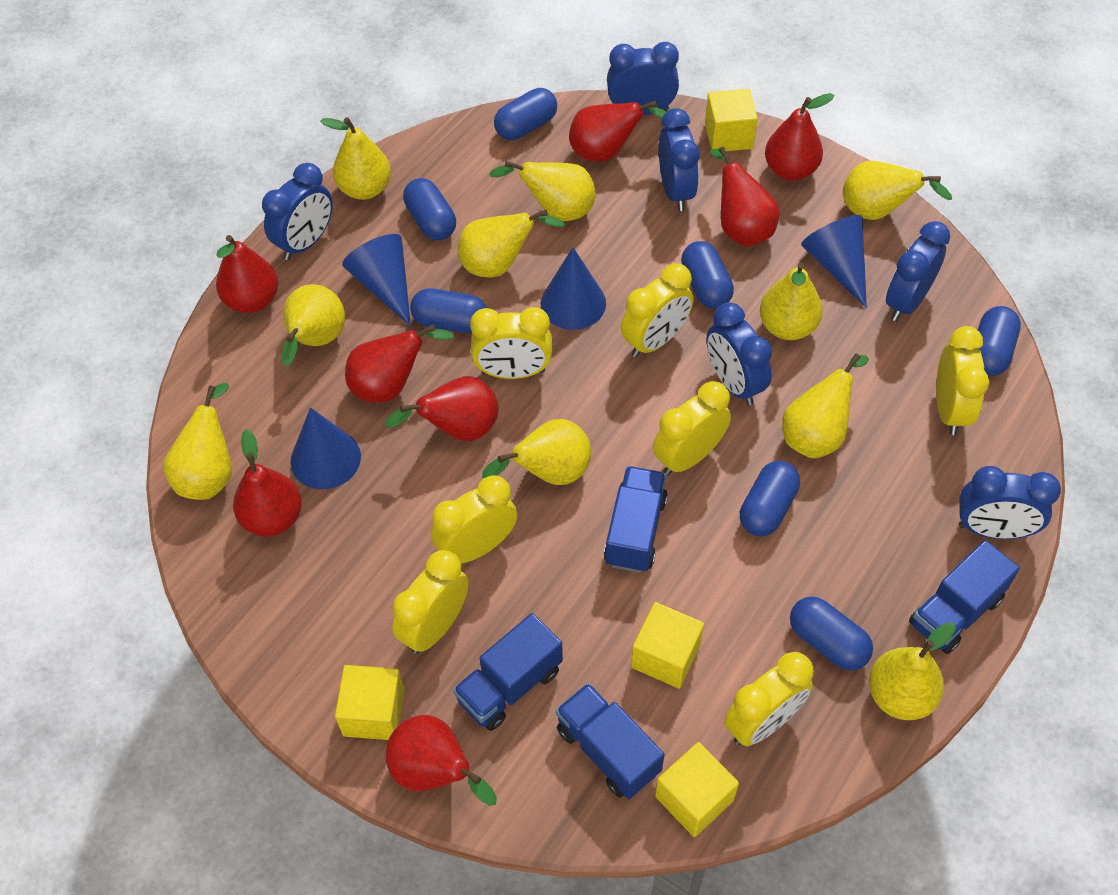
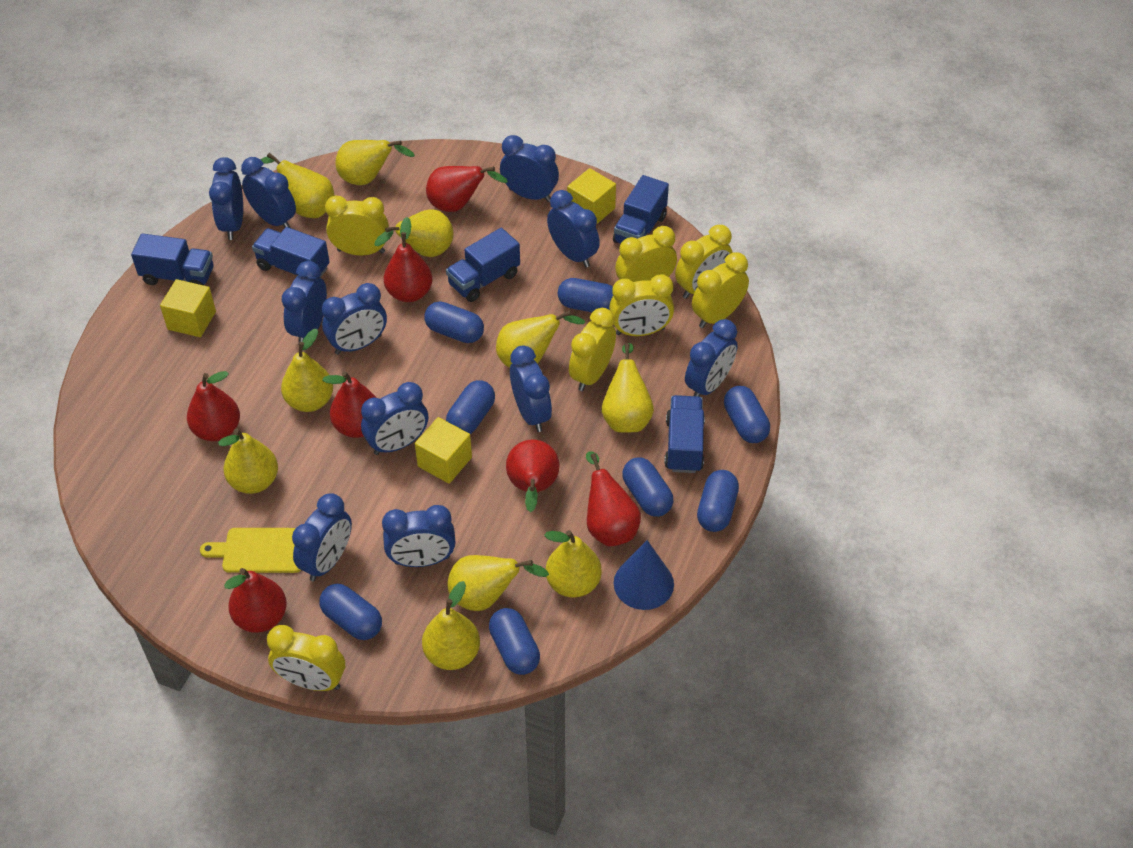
blue capsule: 7 -> 8
blue clock: 6 -> 11
blue cone: 4 -> 1
blue truck: 4 -> 5
red pear: 8 -> 7
yellow cube: 4 -> 3
yellow cutting board: 0 -> 1

